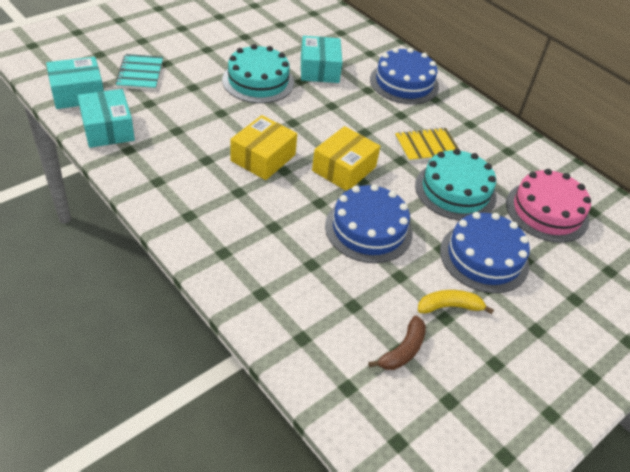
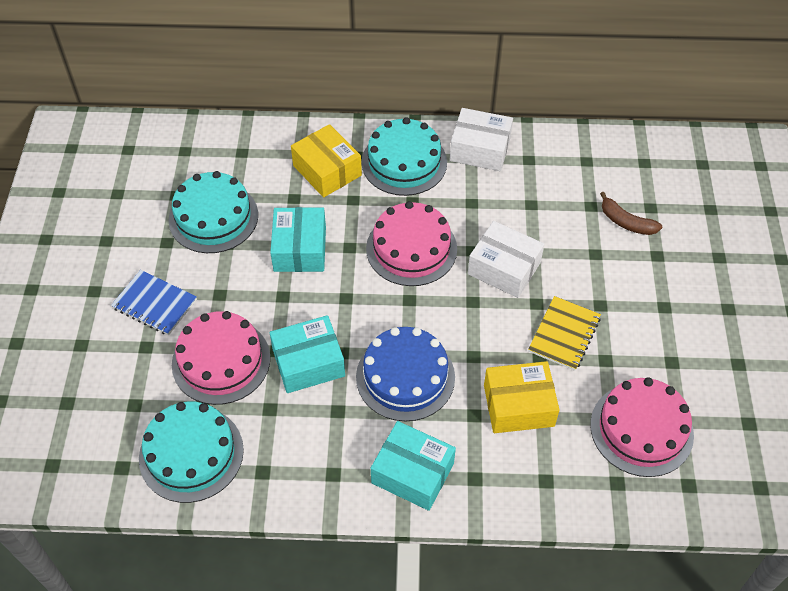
blue cake: 3 -> 1
blue notebook: 0 -> 1
pink cake: 1 -> 3
turquoise cake: 2 -> 3
turquoise notebook: 1 -> 0
white box: 0 -> 2
yellow banana: 1 -> 0

